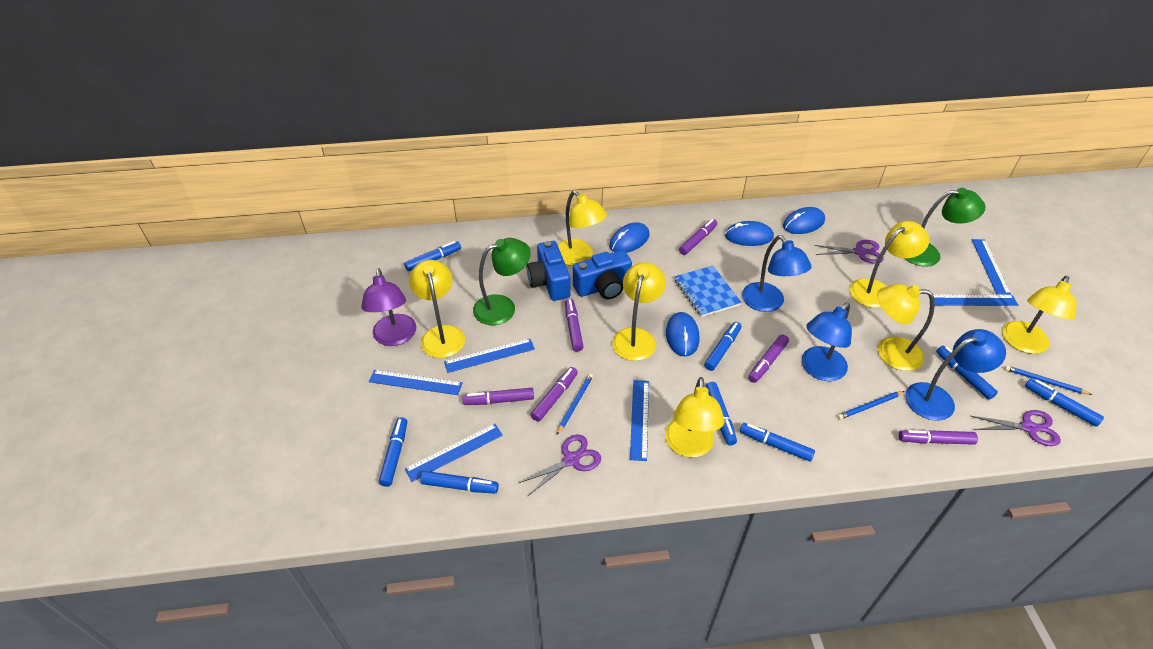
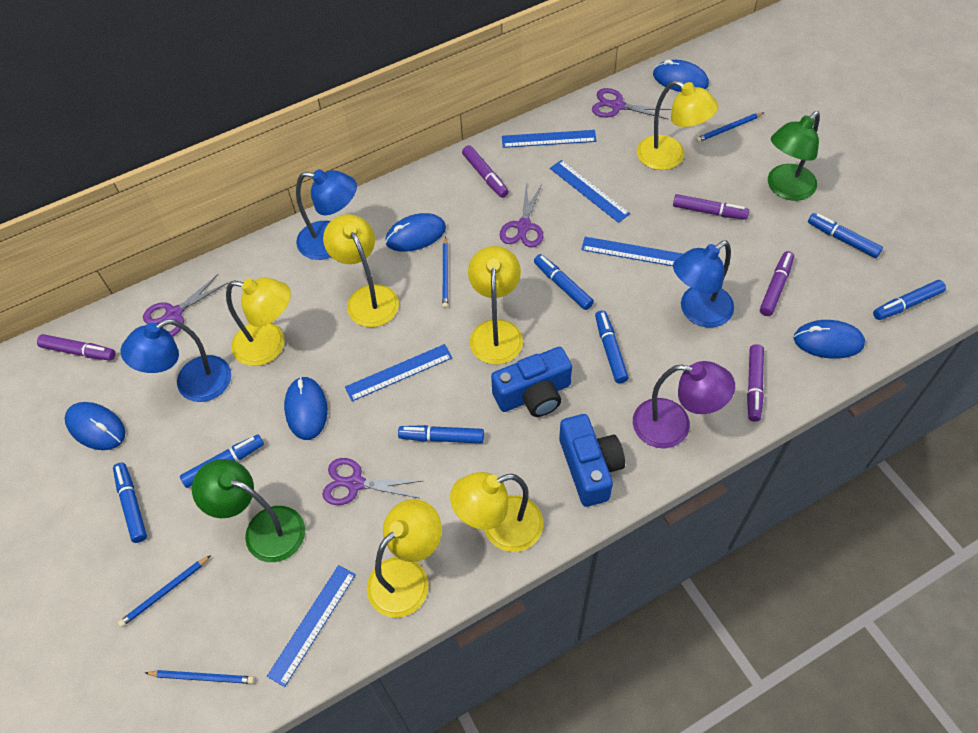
blue marker: 8 -> 7
blue mouse: 4 -> 5
blue notebook: 1 -> 0
blue pencil: 3 -> 4
blue ruler: 6 -> 5
purple marker: 6 -> 5
purple scissors: 3 -> 4
yellow lamp: 7 -> 6

